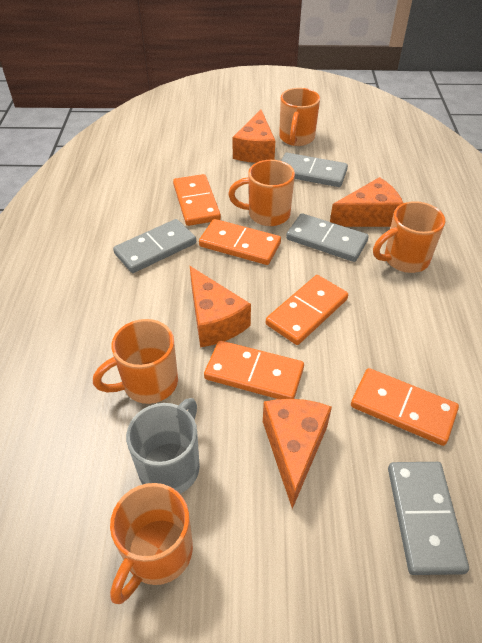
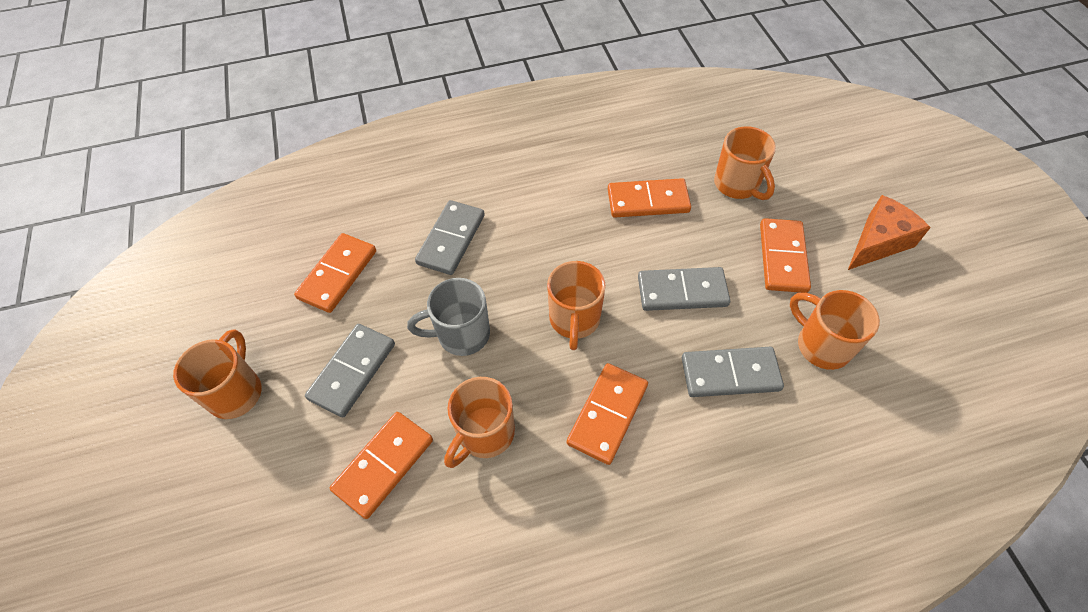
orange cheese: 4 -> 1

